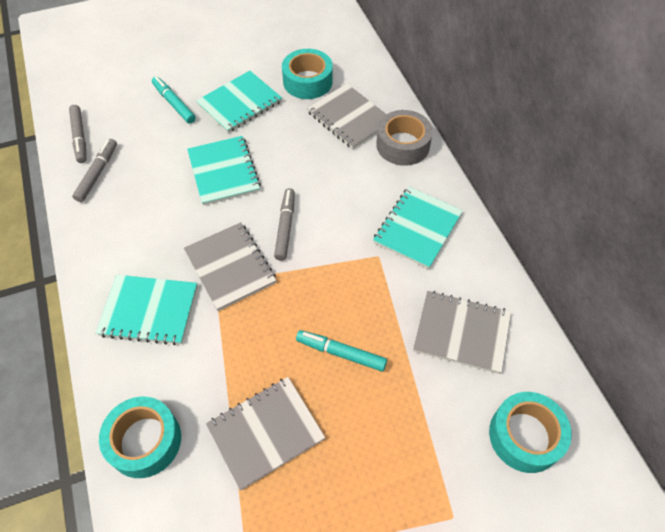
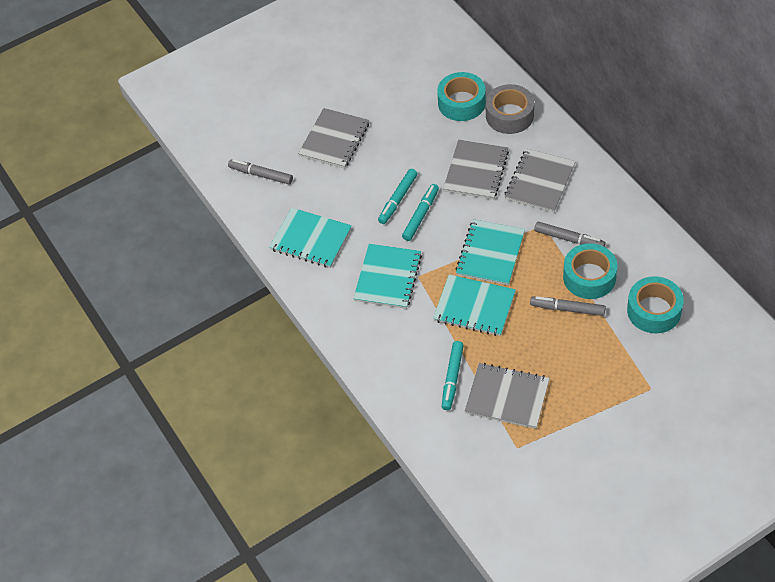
turquoise marker: 2 -> 3

